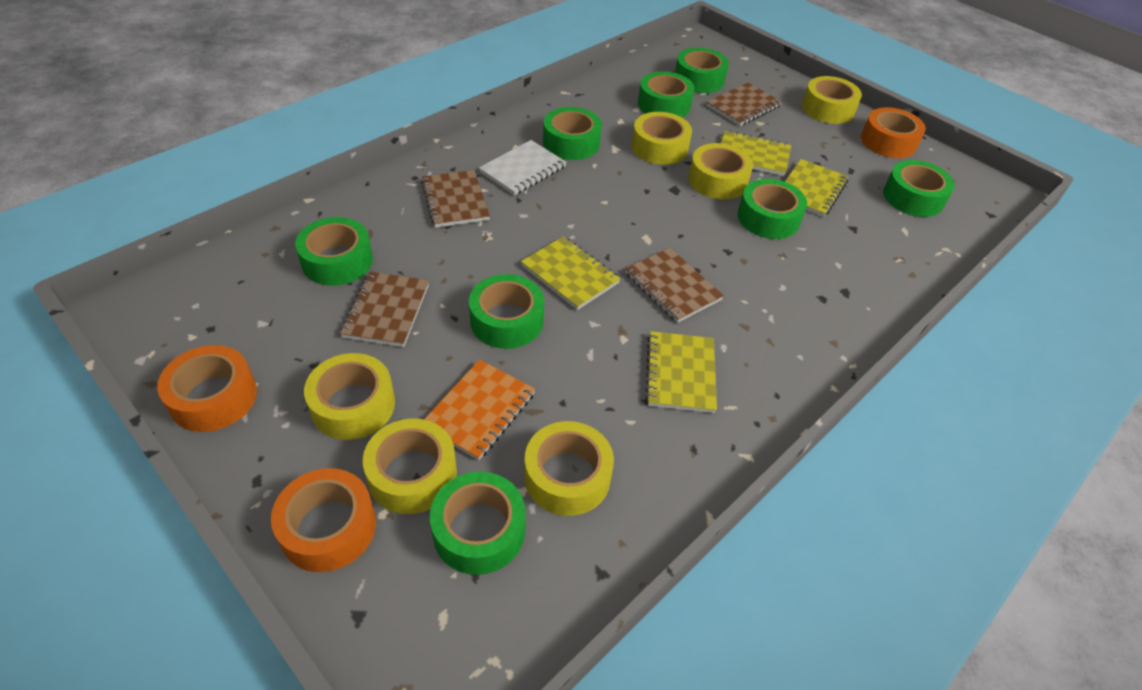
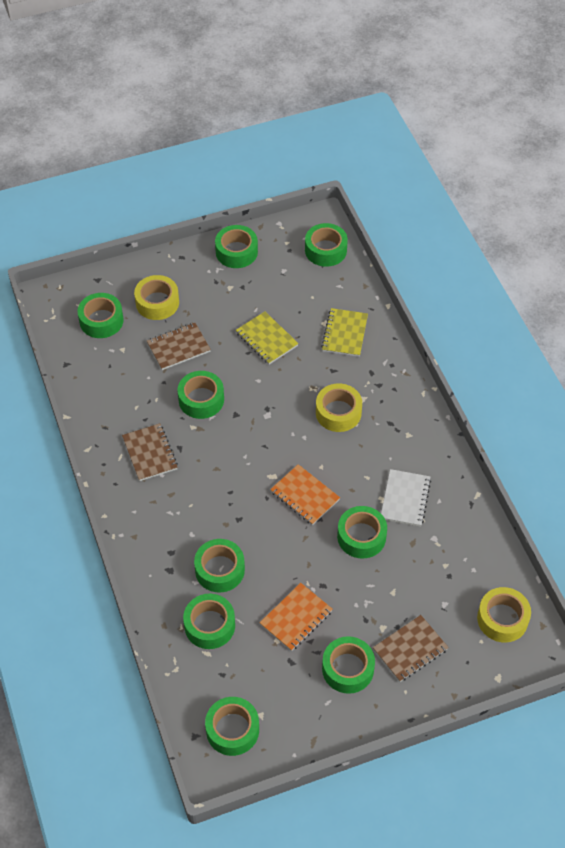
brown notebook: 4 -> 3
green tape: 8 -> 9
orange notebook: 1 -> 2
orange tape: 3 -> 0
yellow notebook: 4 -> 2
yellow tape: 6 -> 3

